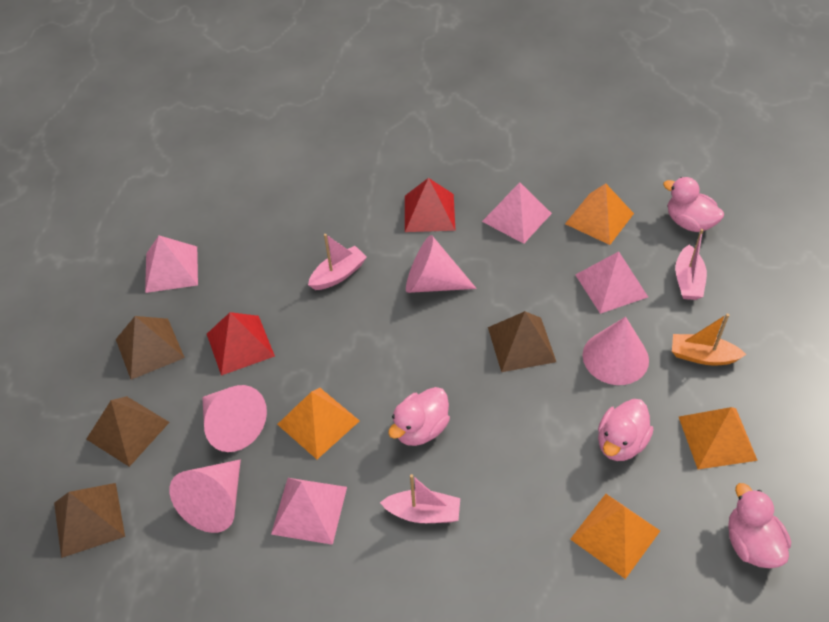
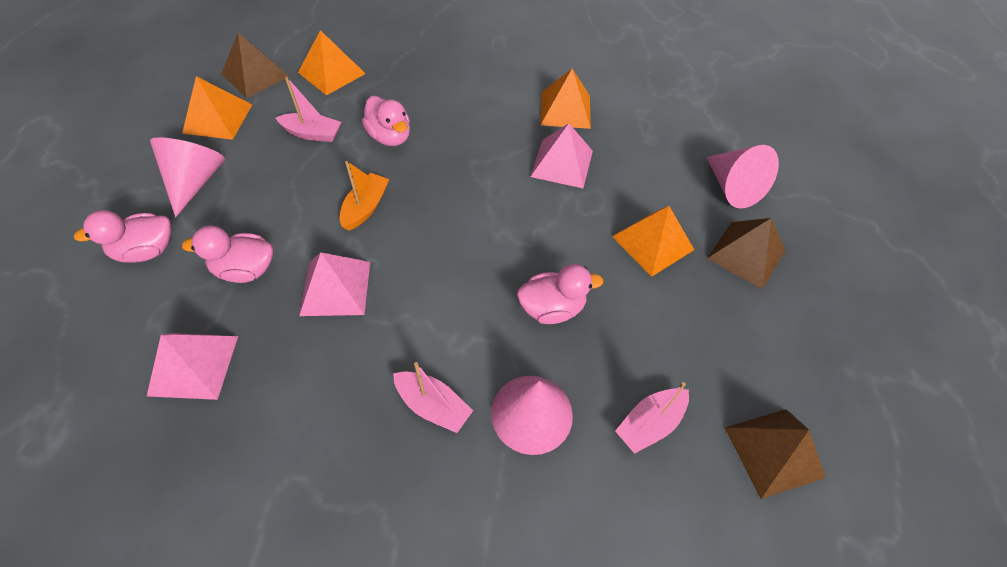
brown pyramid: 4 -> 3
pink cone: 4 -> 3
pink pyramid: 4 -> 3
red pyramid: 2 -> 0

